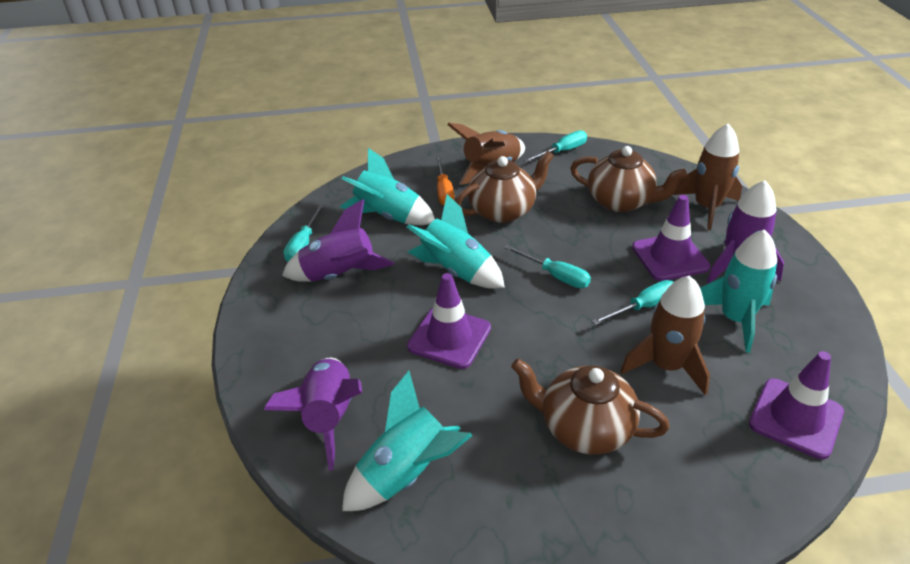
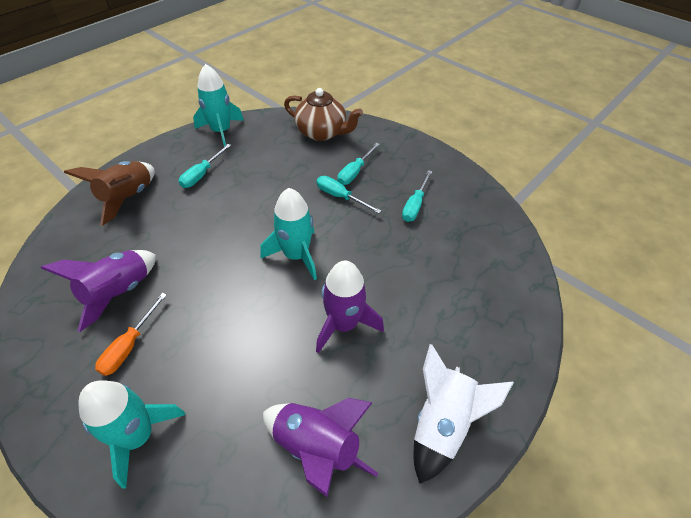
brown rocket: 3 -> 1
brown teapot: 3 -> 1
purple traffic cone: 3 -> 0
turquoise rocket: 4 -> 3
white rocket: 0 -> 1

